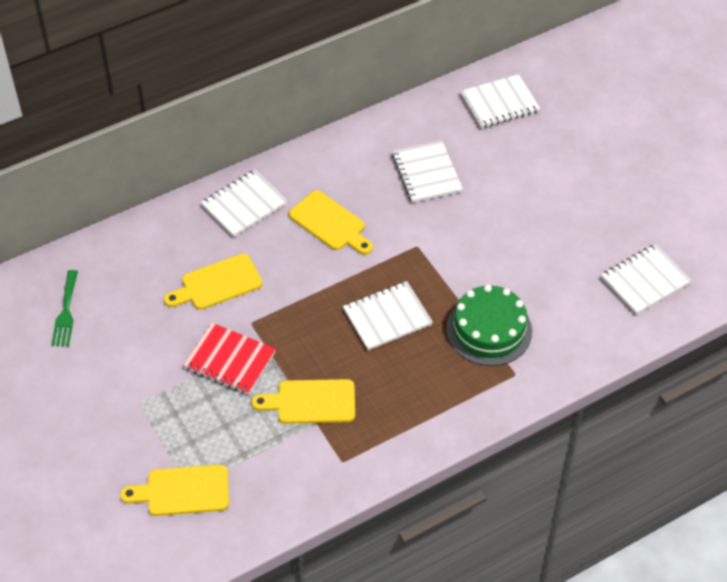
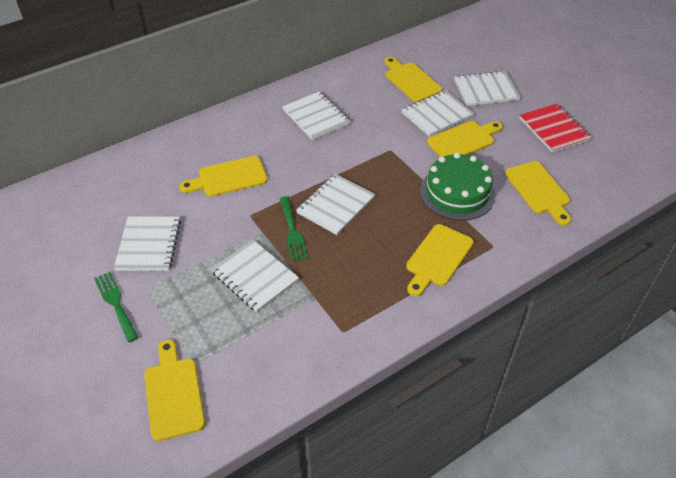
green fork: 1 -> 2
white notebook: 5 -> 6
yellow cutting board: 4 -> 6

